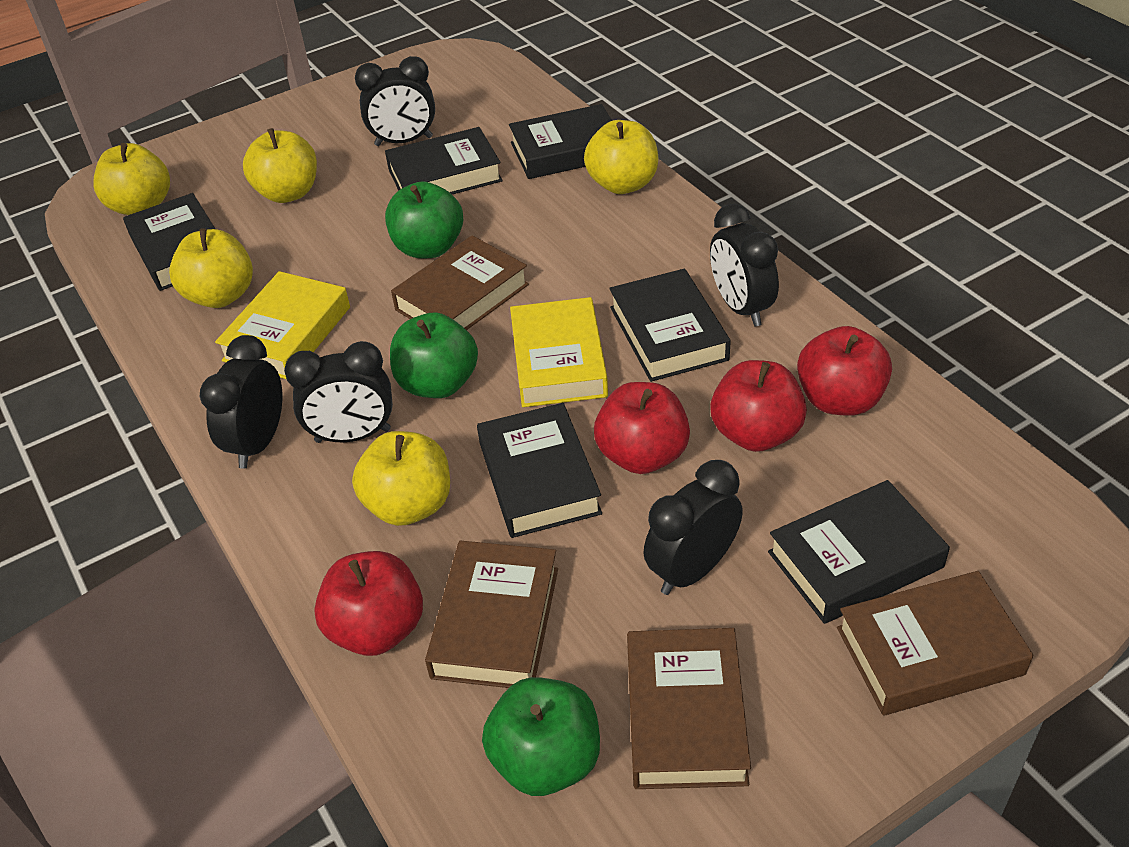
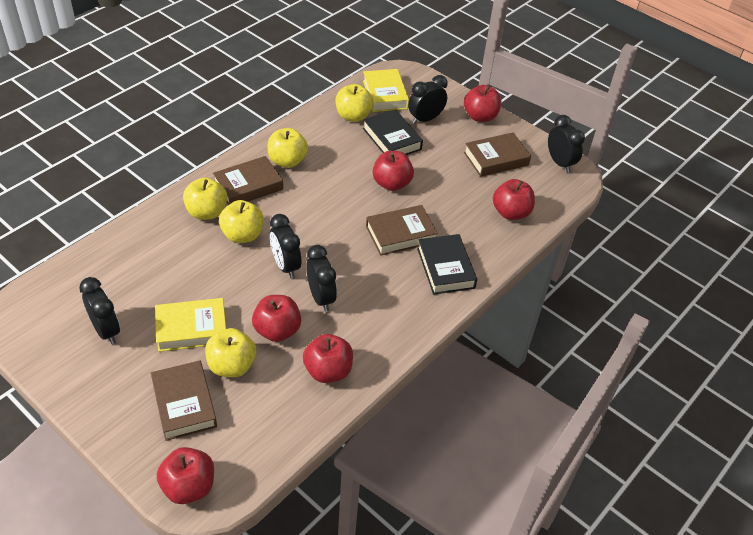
black book: 6 -> 2
green apple: 3 -> 0
red apple: 4 -> 6

